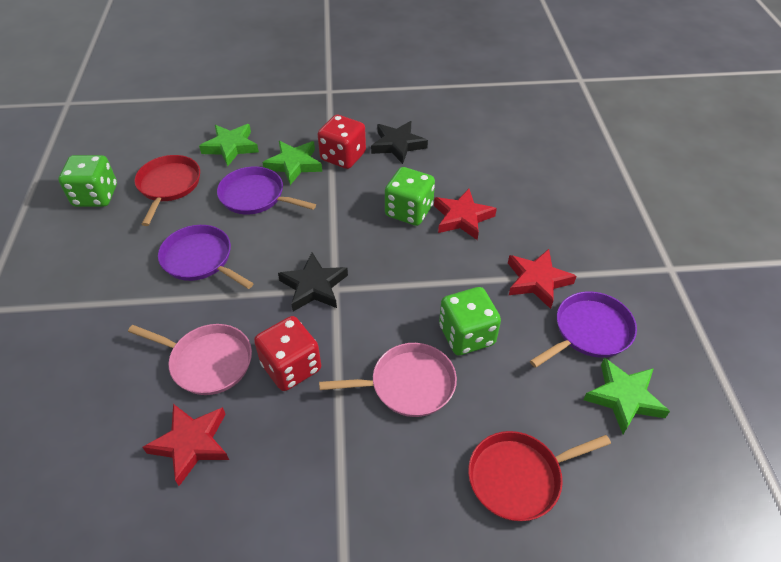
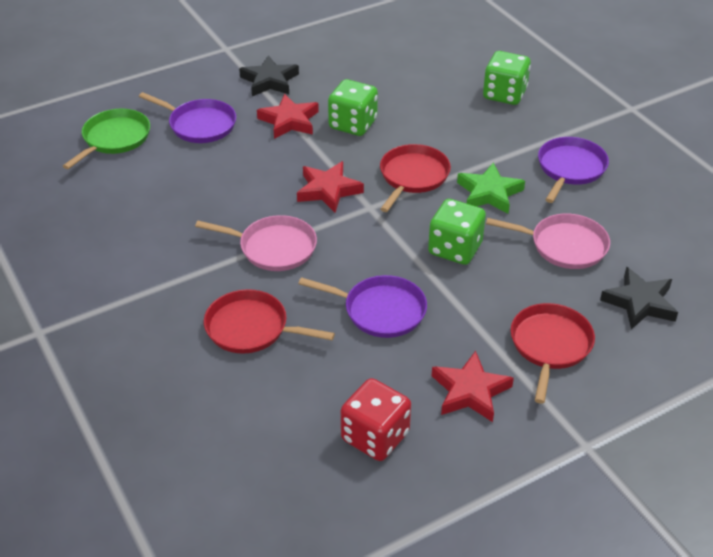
green pan: 0 -> 1
green star: 3 -> 1
red dice: 2 -> 1
red pan: 2 -> 3

